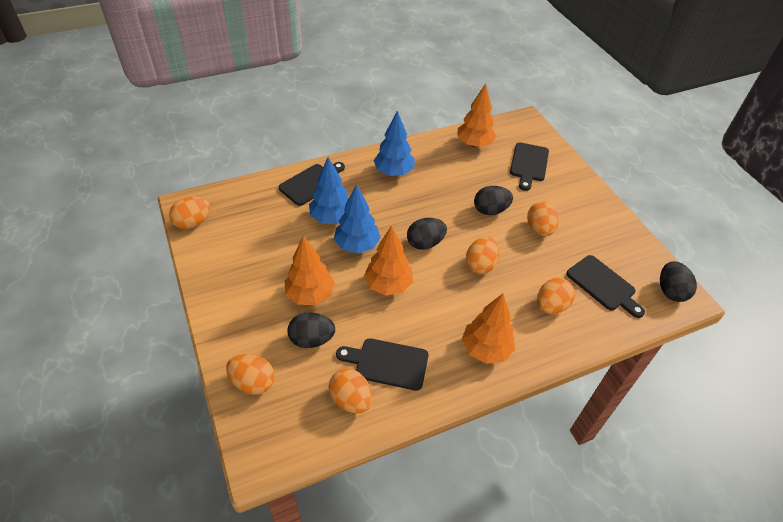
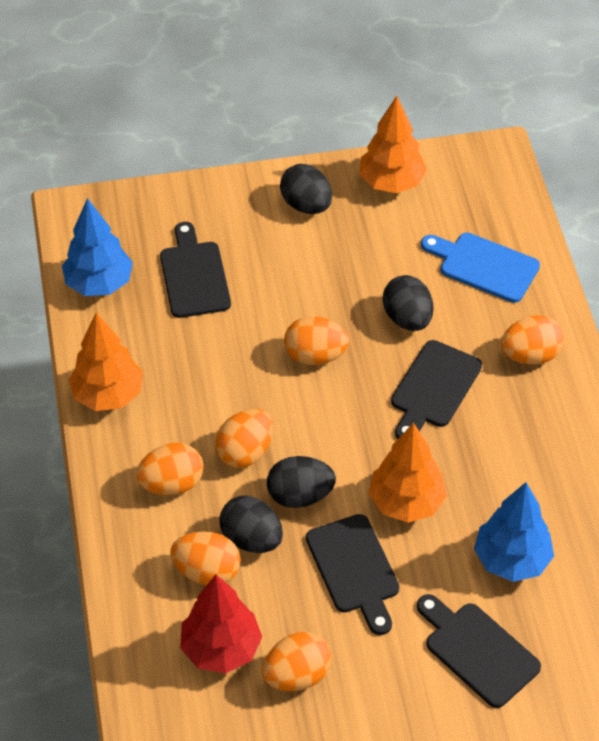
blue cutting board: 0 -> 1
blue tree: 3 -> 2
orange tree: 4 -> 3
red tree: 0 -> 1

